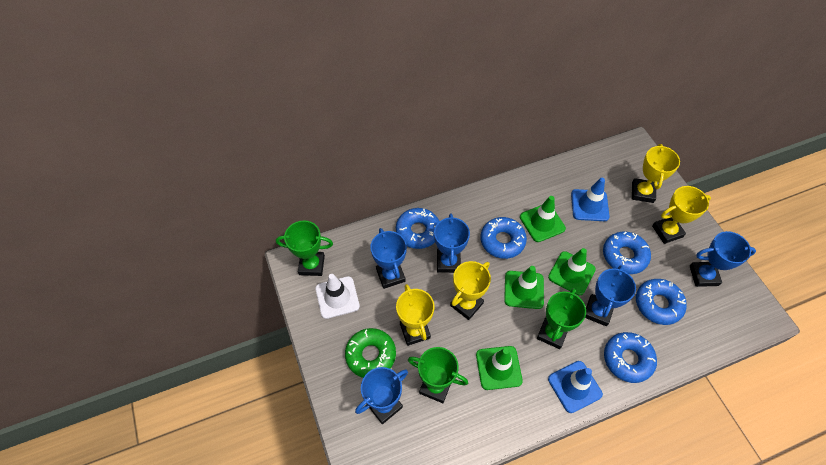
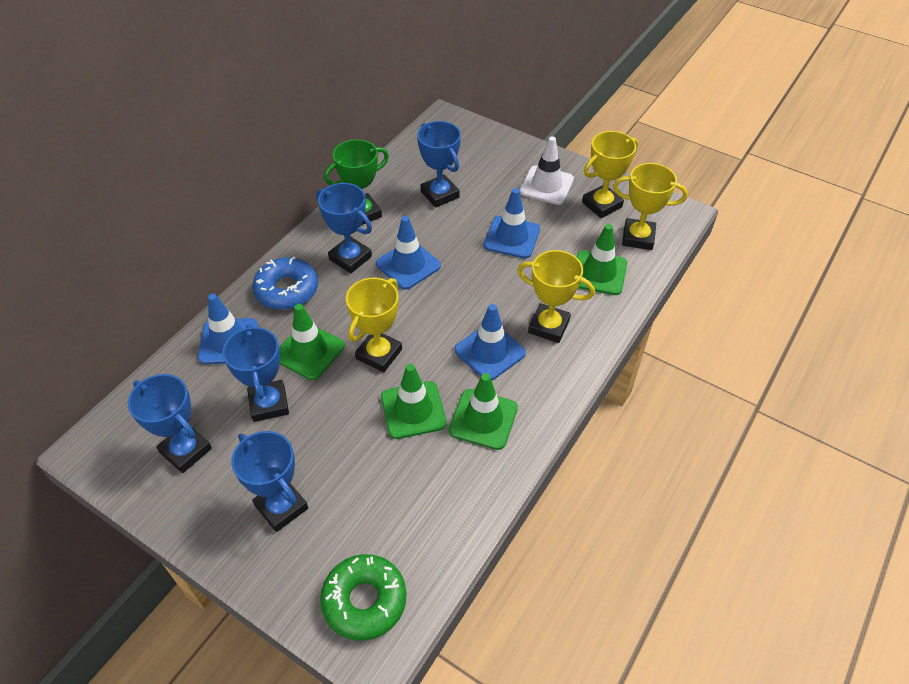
blue donut: 5 -> 1
blue traffic cone: 2 -> 4
green trophy: 3 -> 1

